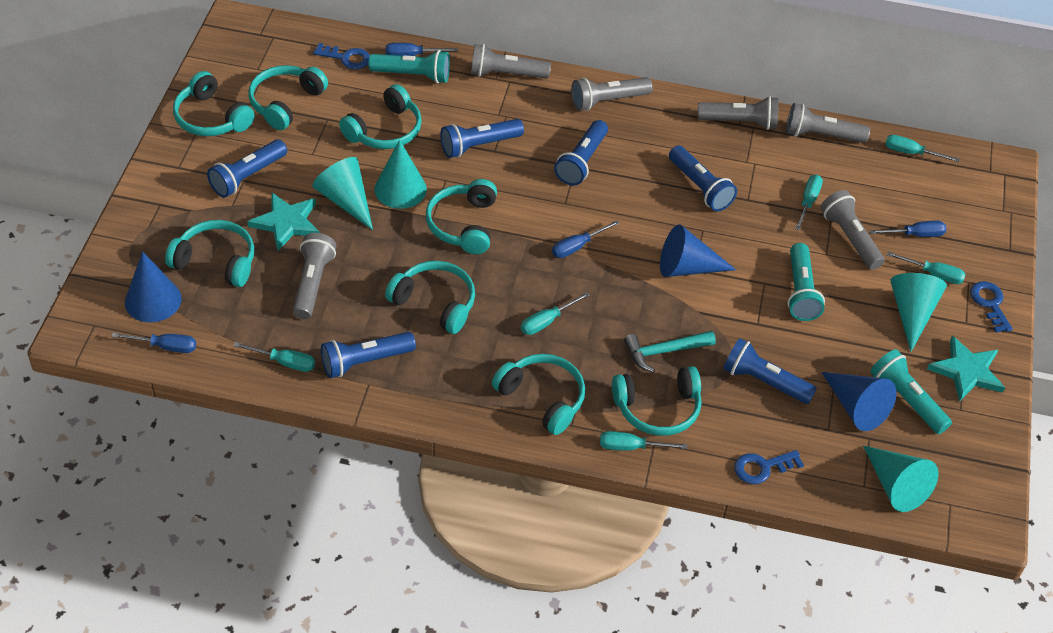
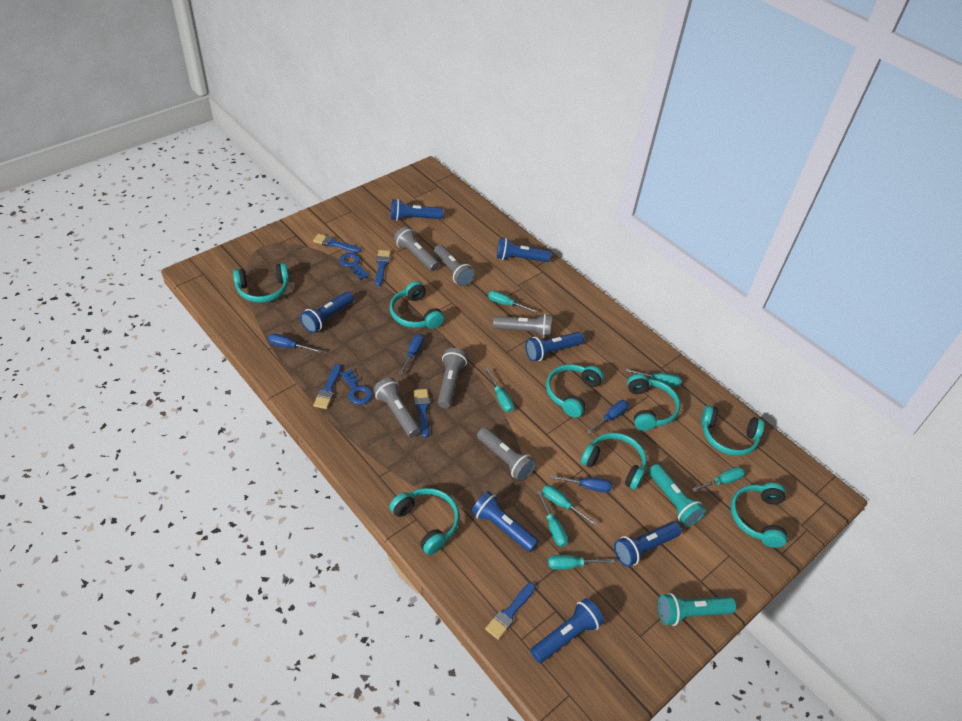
blue brush: 0 -> 5
blue cone: 3 -> 0
blue flashlight: 6 -> 7
blue key: 3 -> 2
turquoise cone: 4 -> 0
turquoise flashlight: 3 -> 2
turquoise hammer: 1 -> 0
turquoise screwdriver: 6 -> 7
turquoise star: 2 -> 0

